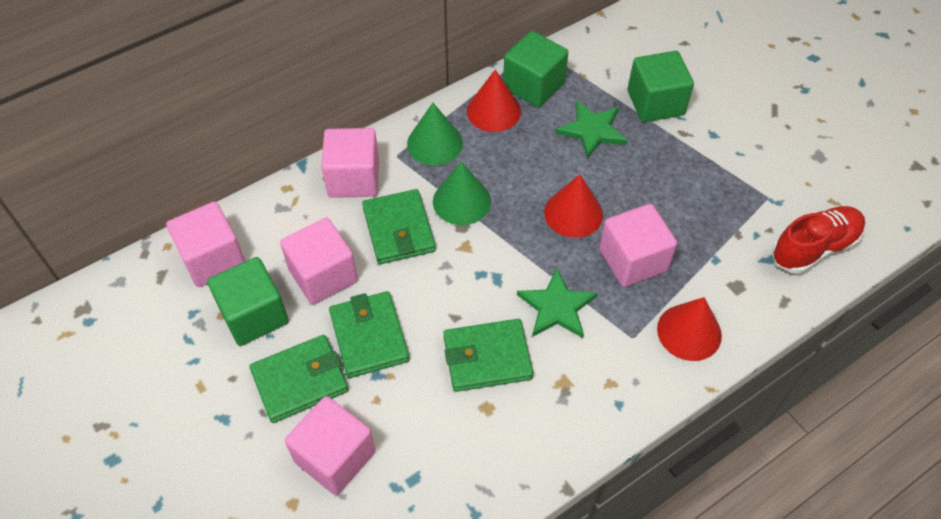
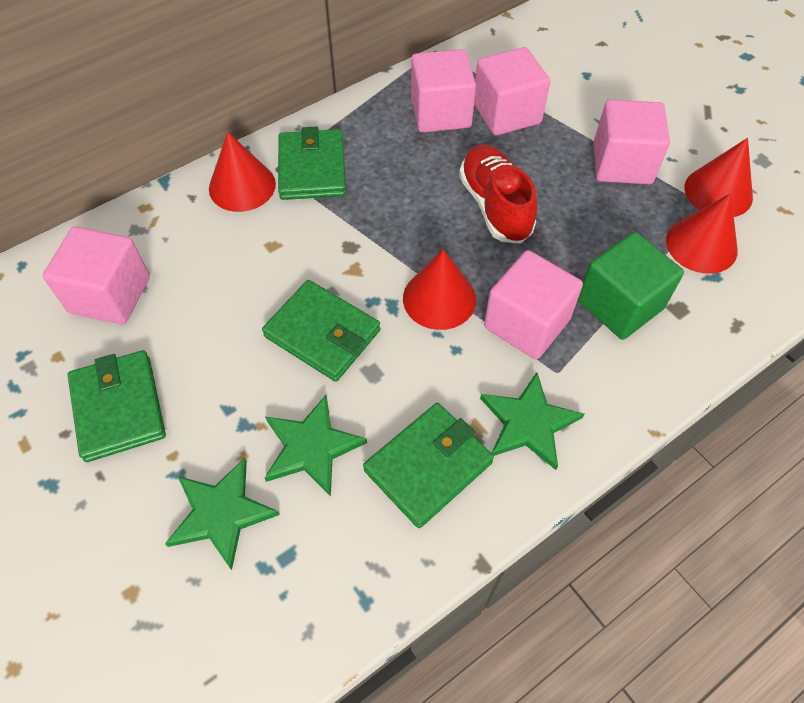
green cone: 2 -> 0
green cube: 3 -> 1
green star: 2 -> 3
red cone: 3 -> 4

